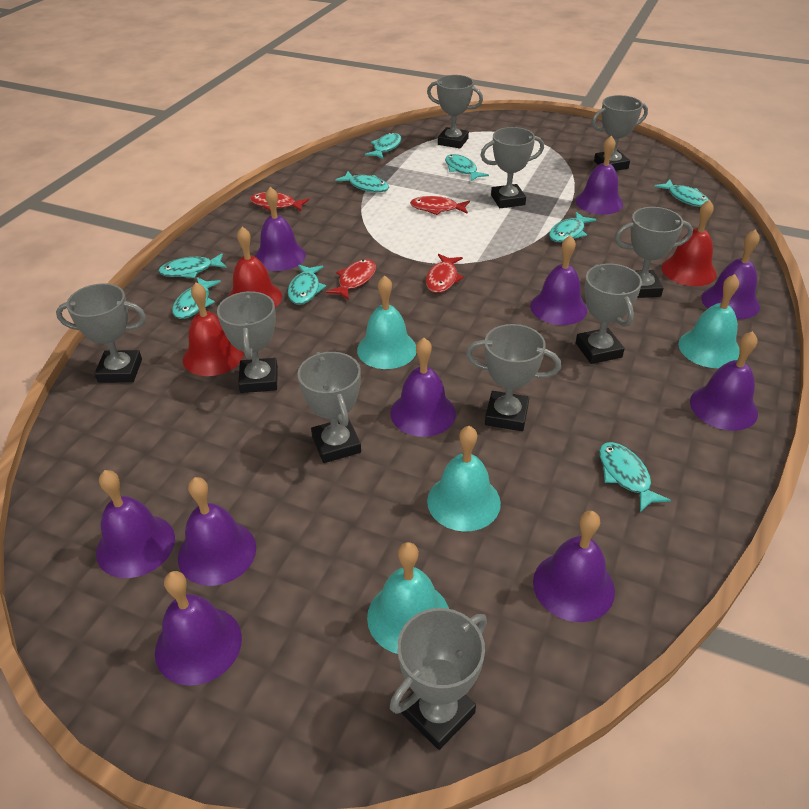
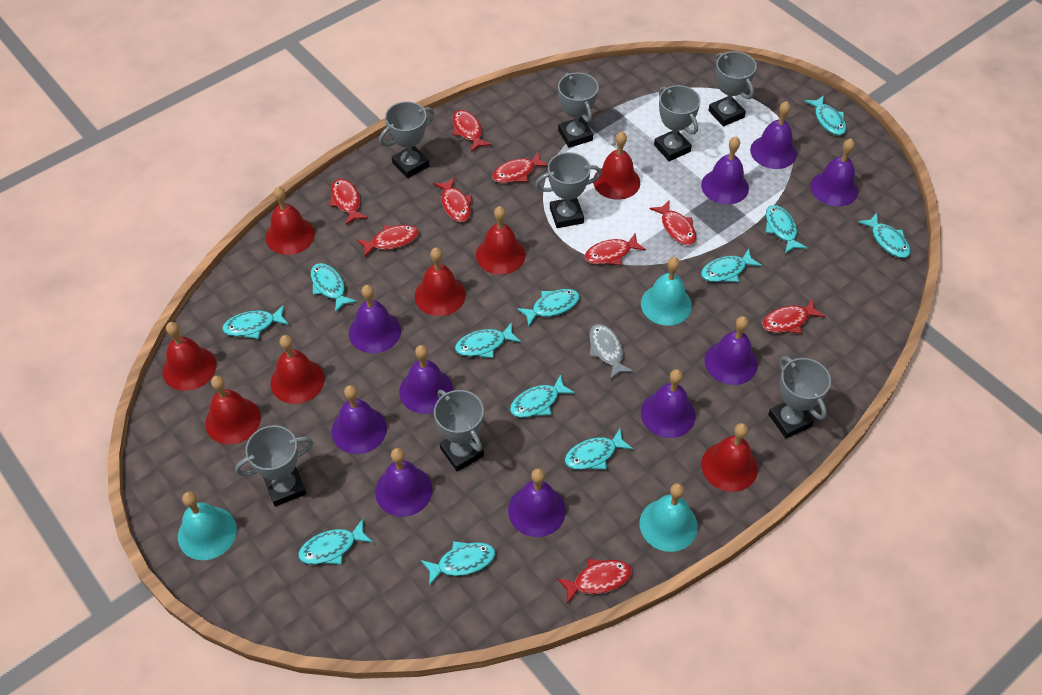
grey fish: 0 -> 1
grey trophy: 10 -> 8
red bell: 3 -> 8
red fish: 4 -> 9
turquoise bell: 4 -> 3
turquoise fish: 9 -> 12

